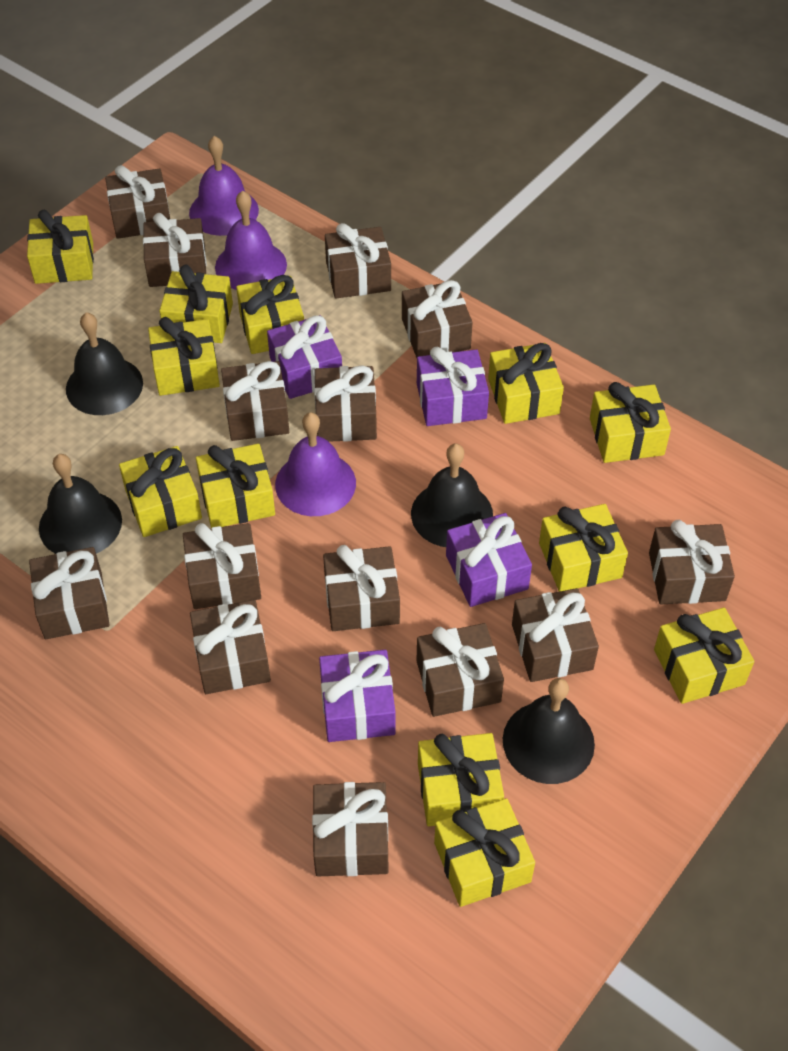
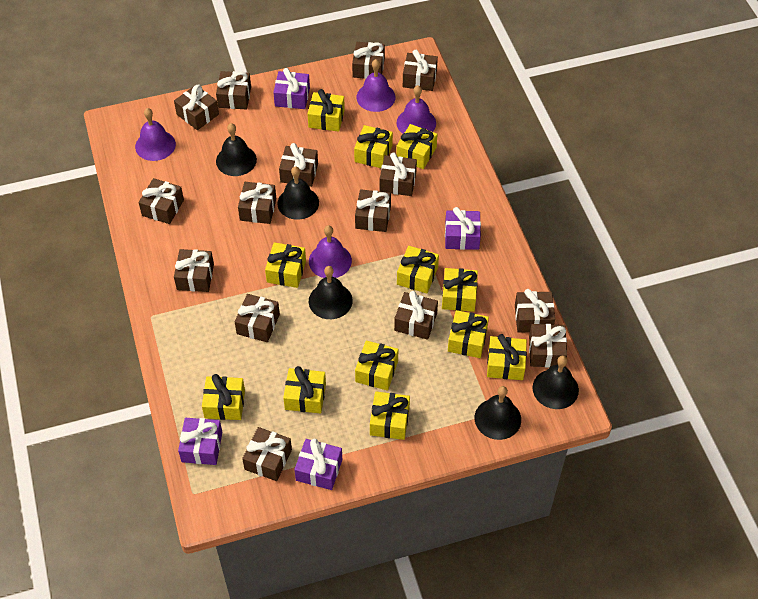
black bell: 4 -> 5
brown gift: 14 -> 15
purple bell: 3 -> 4

